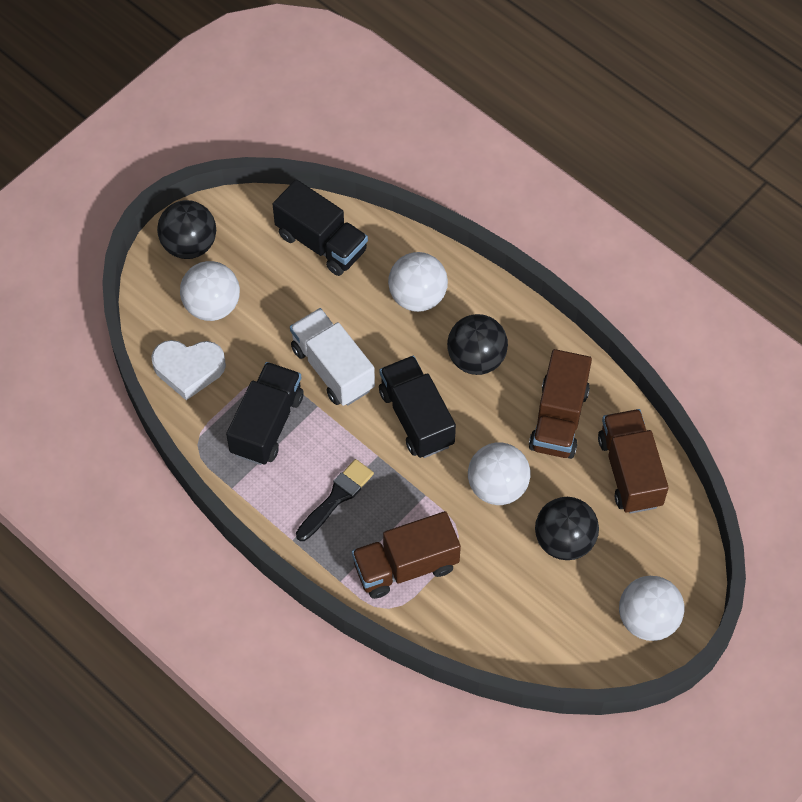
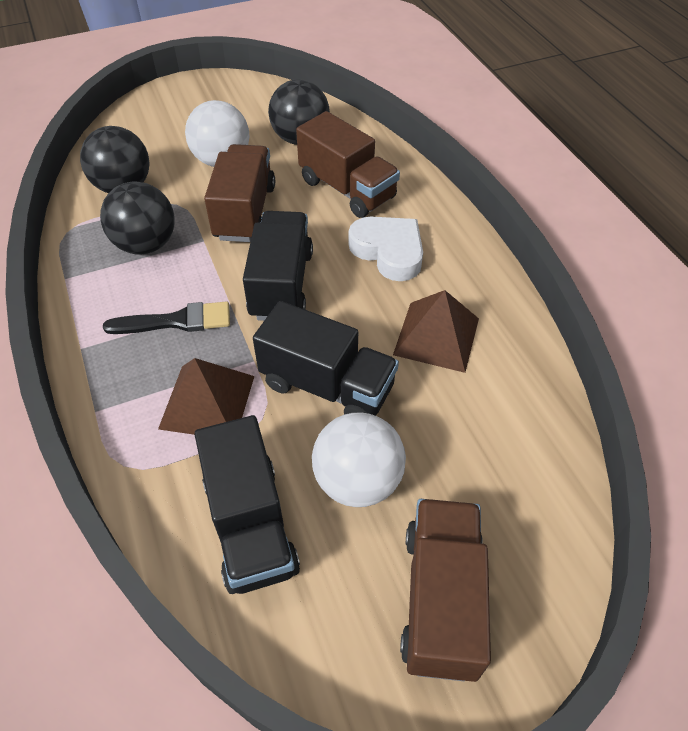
brown pyramid: 0 -> 2
white ball: 4 -> 2
white truck: 1 -> 0

